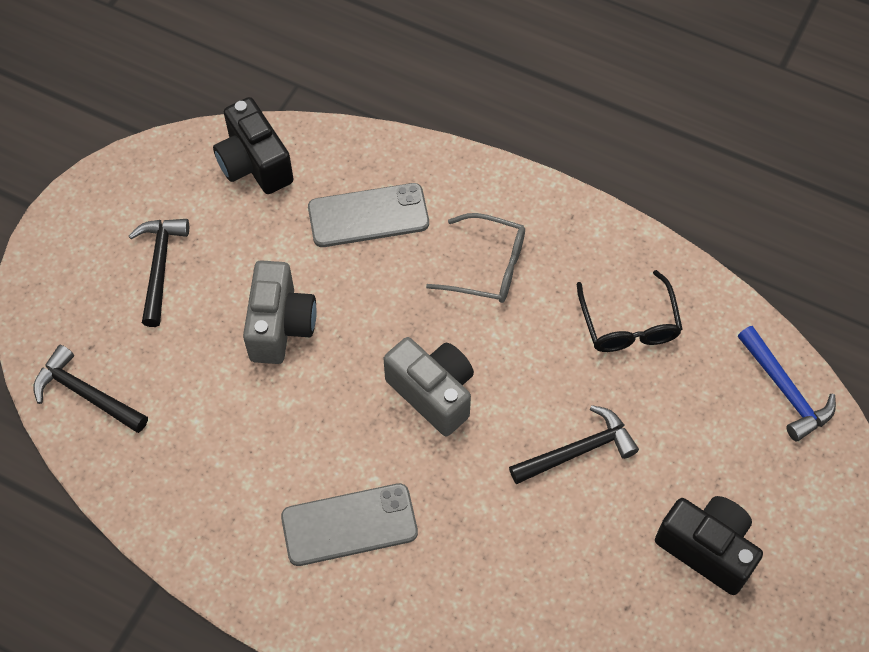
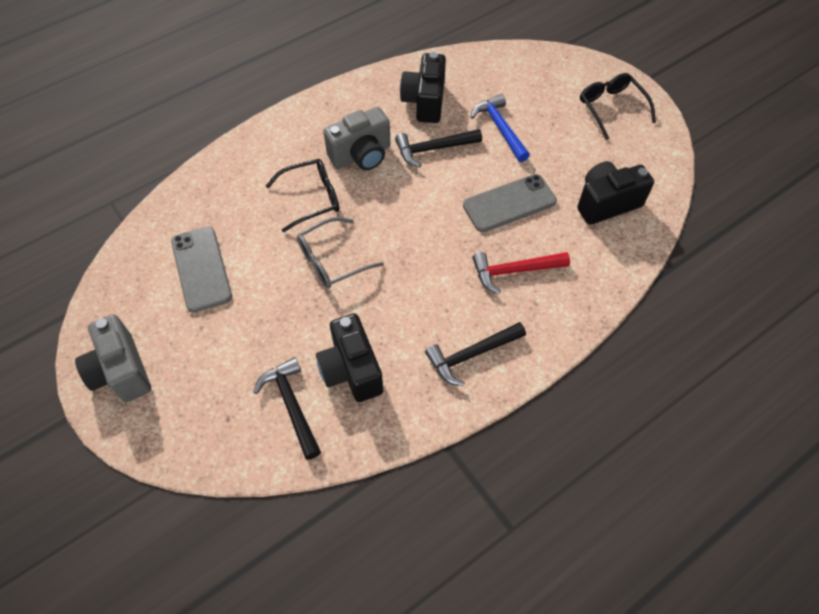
black camera: 2 -> 3
black glasses: 1 -> 2
red hammer: 0 -> 1

